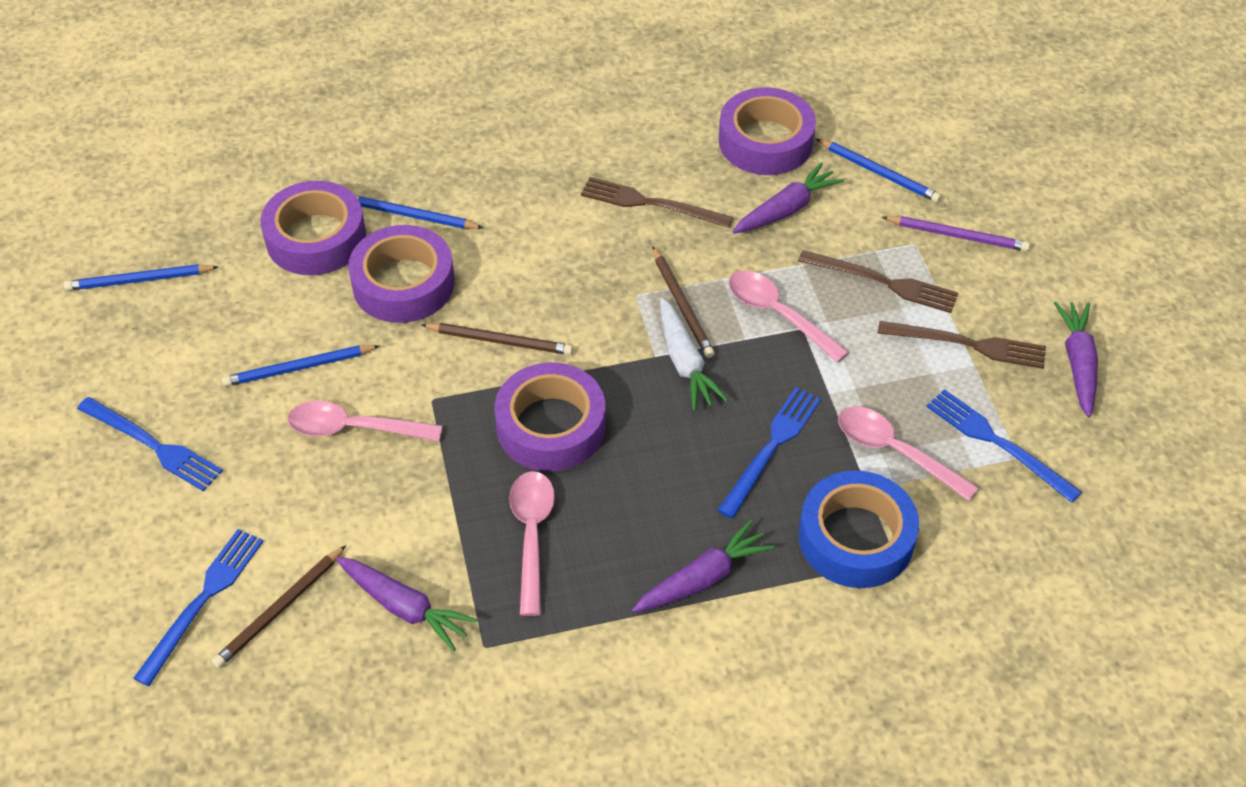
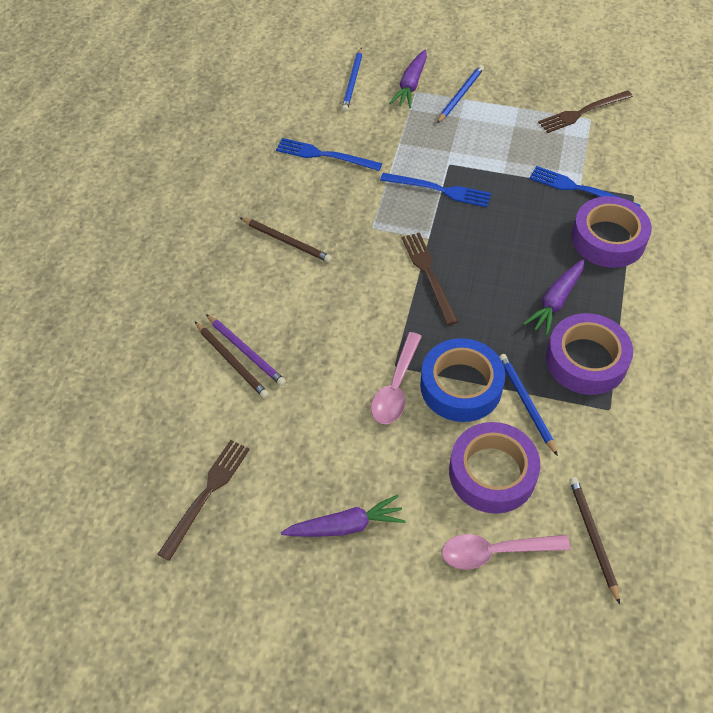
blue fork: 4 -> 3
blue pencil: 4 -> 3
pink spoon: 4 -> 2
purple carrot: 4 -> 3
purple tape: 4 -> 3
white carrot: 1 -> 0

